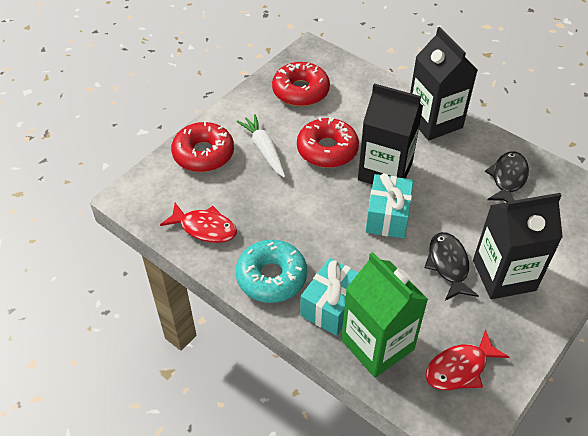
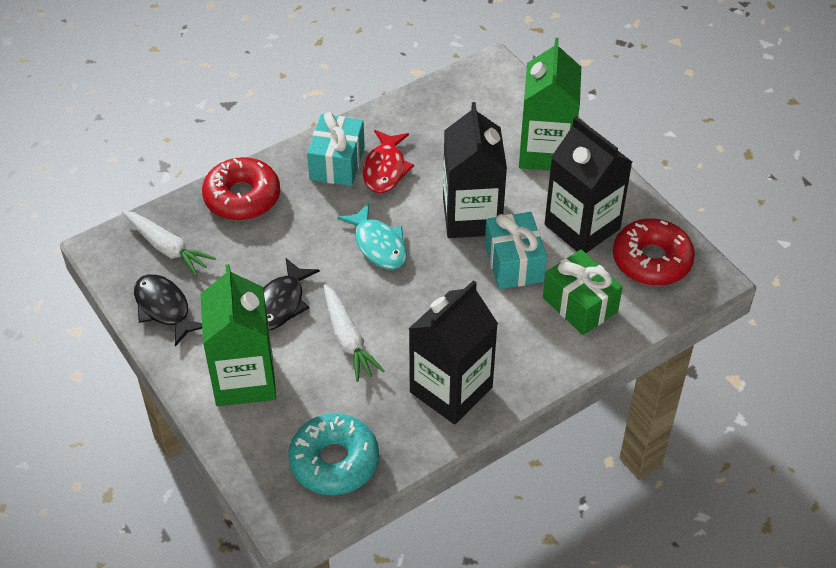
green carton: 1 -> 2
green gift: 0 -> 1
red donut: 3 -> 2
red fish: 2 -> 1
turquoise fish: 0 -> 1
white carrot: 1 -> 2

